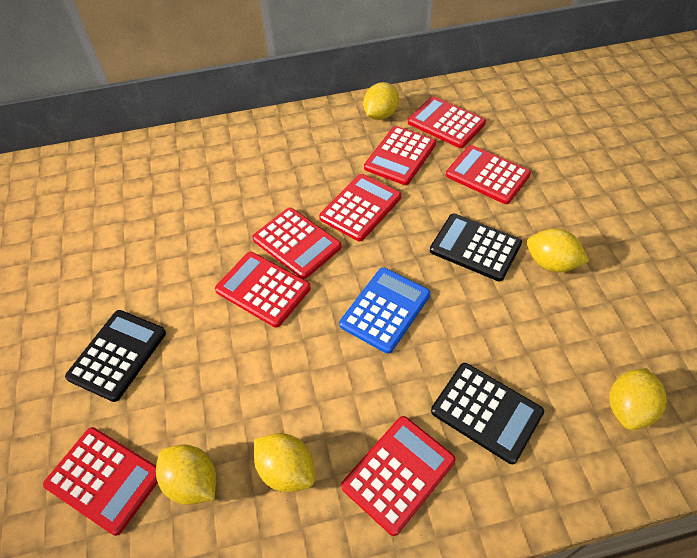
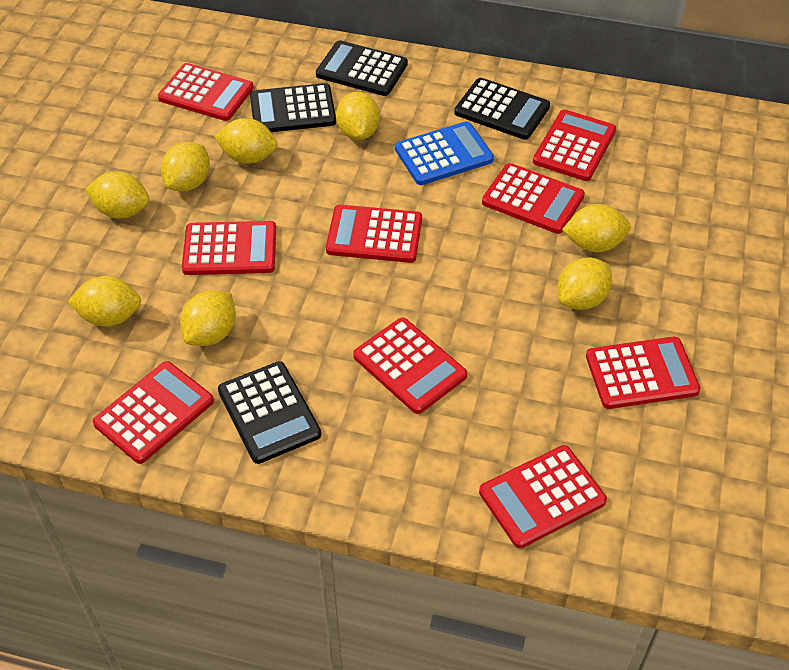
black calculator: 3 -> 4
red calculator: 8 -> 9
yellow lemon: 5 -> 8

